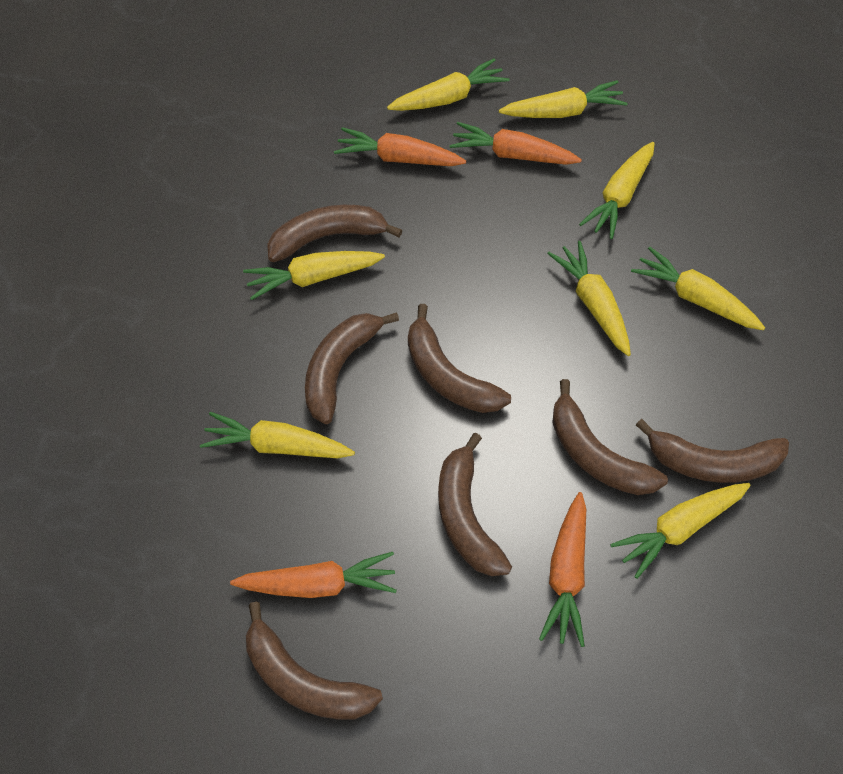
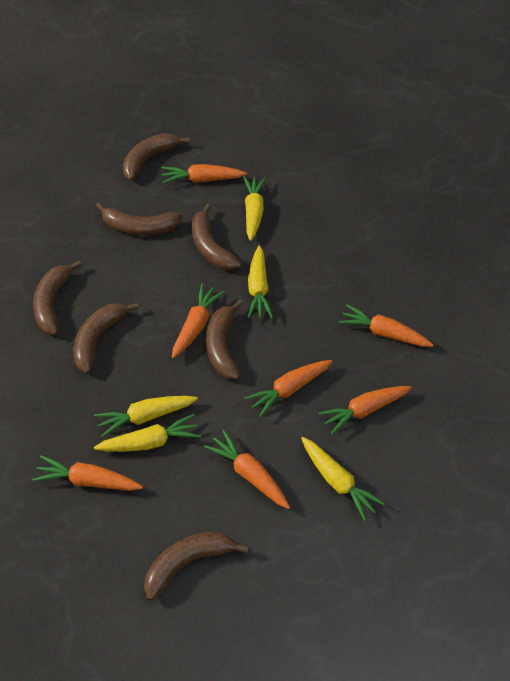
orange carrot: 4 -> 7
yellow carrot: 8 -> 5

